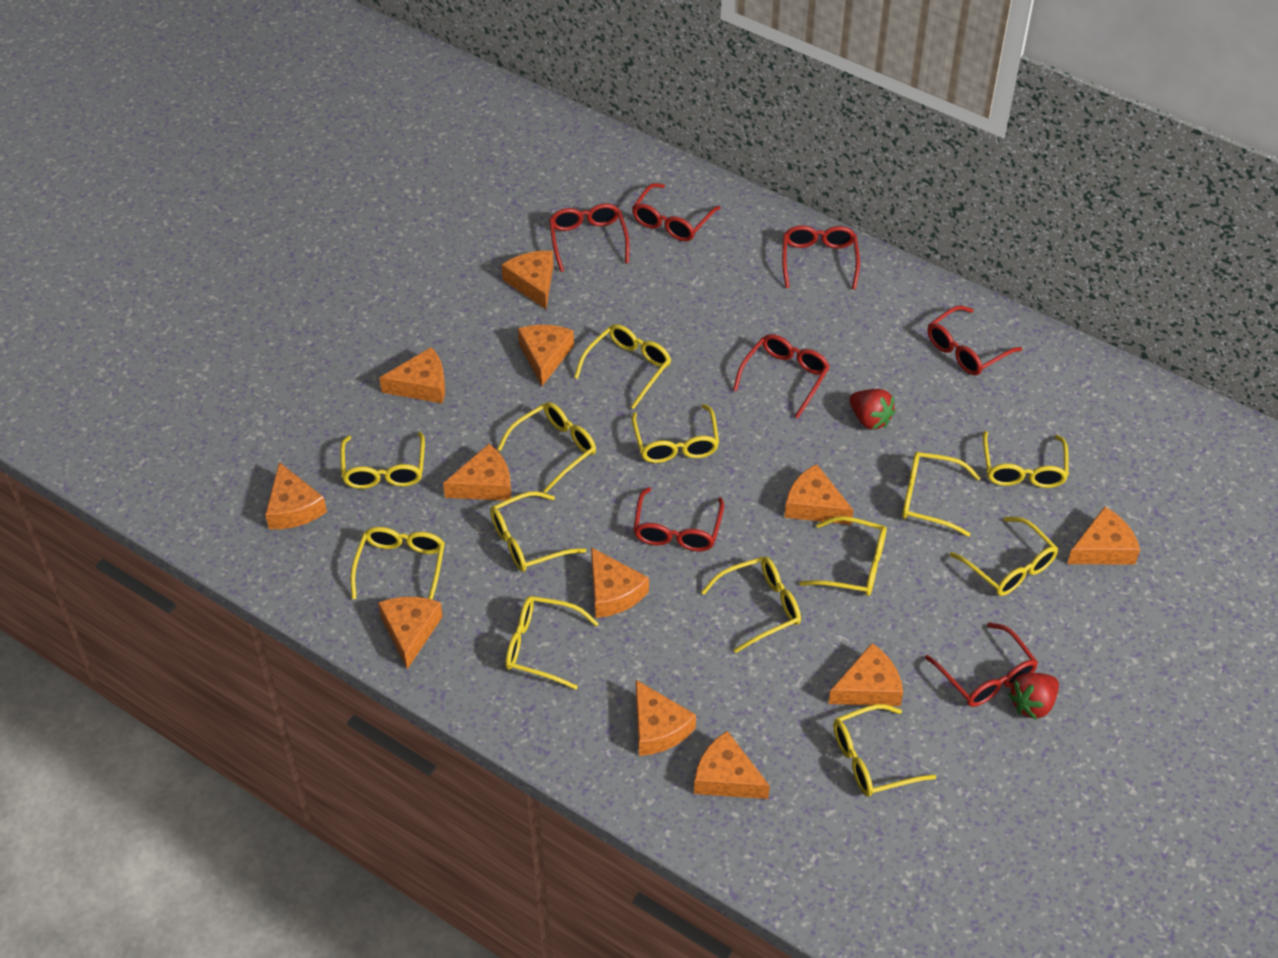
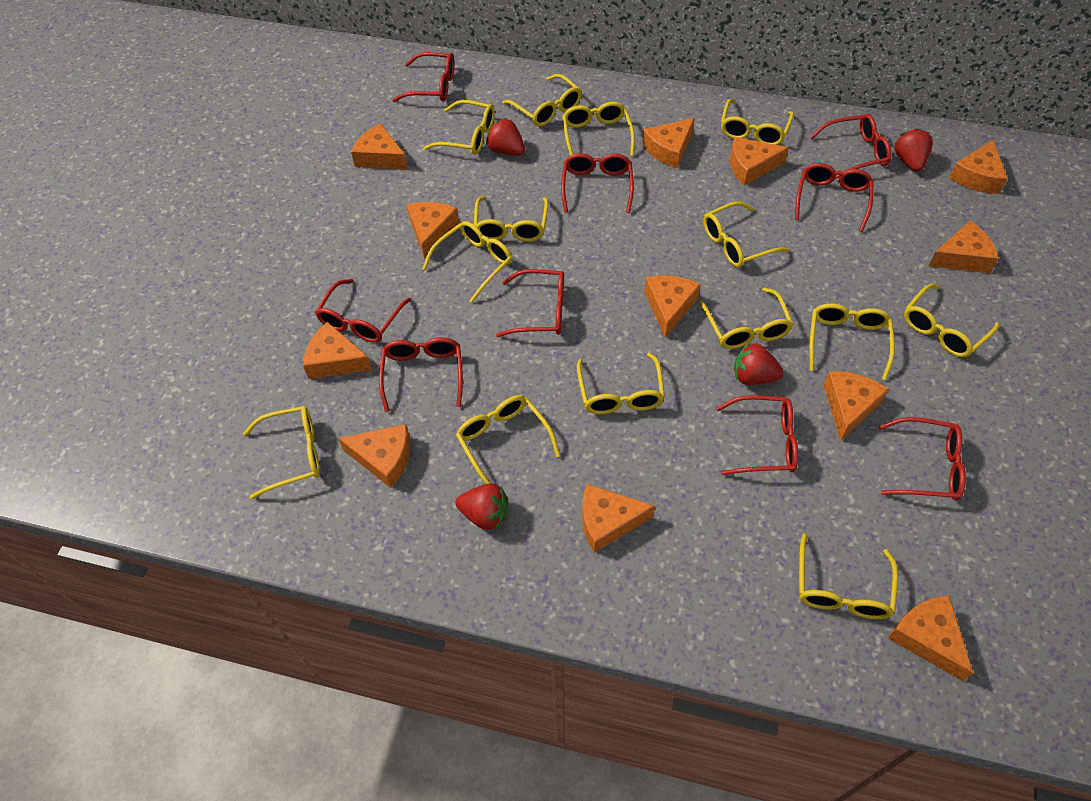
red glasses: 7 -> 9
red strawberry: 2 -> 4
yellow glasses: 13 -> 14

